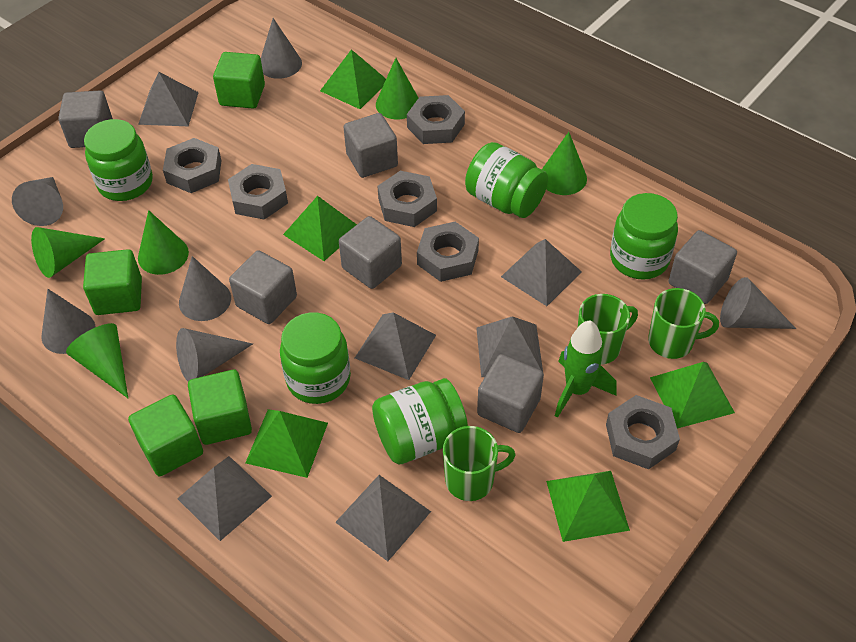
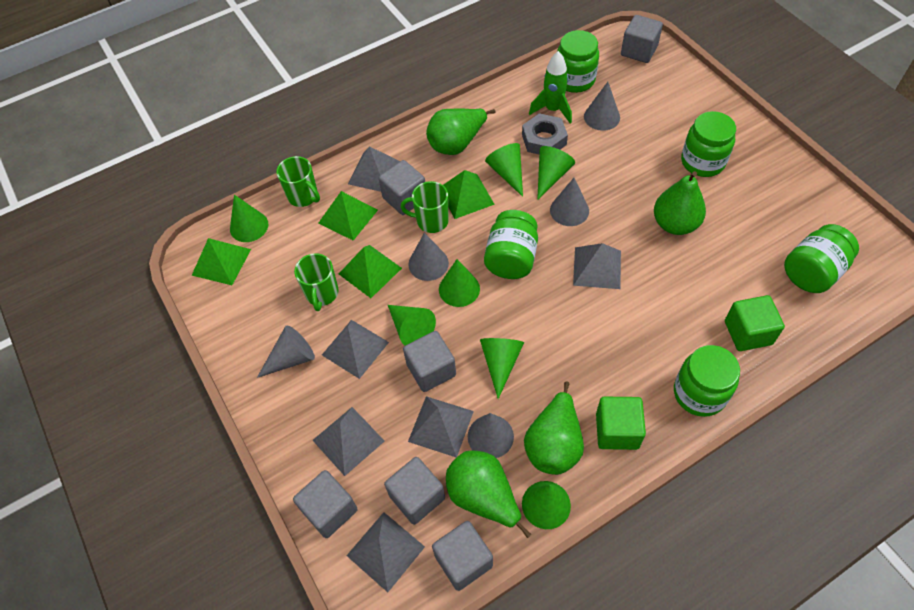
green cone: 5 -> 7
green cube: 4 -> 2
green pear: 0 -> 4
green pyramid: 5 -> 4
grey cone: 6 -> 5
grey nut: 6 -> 1

